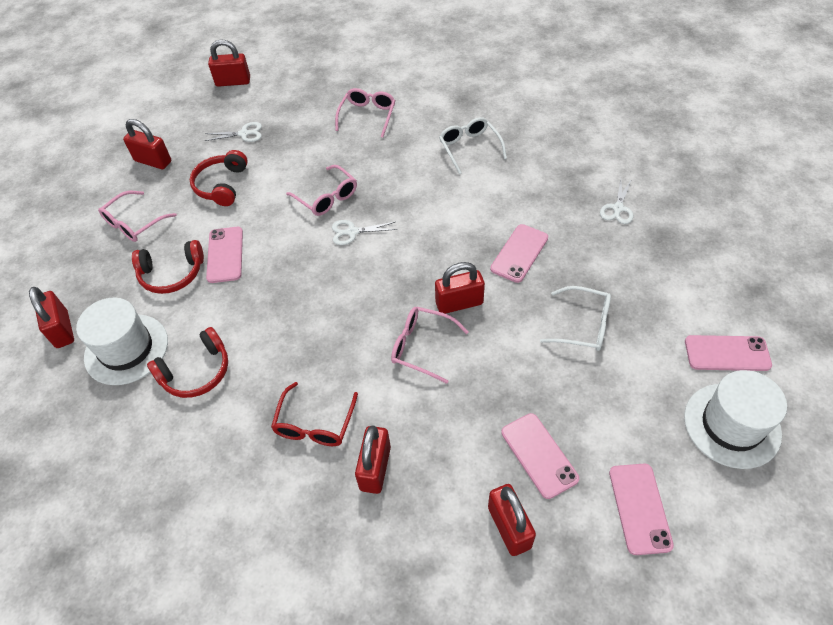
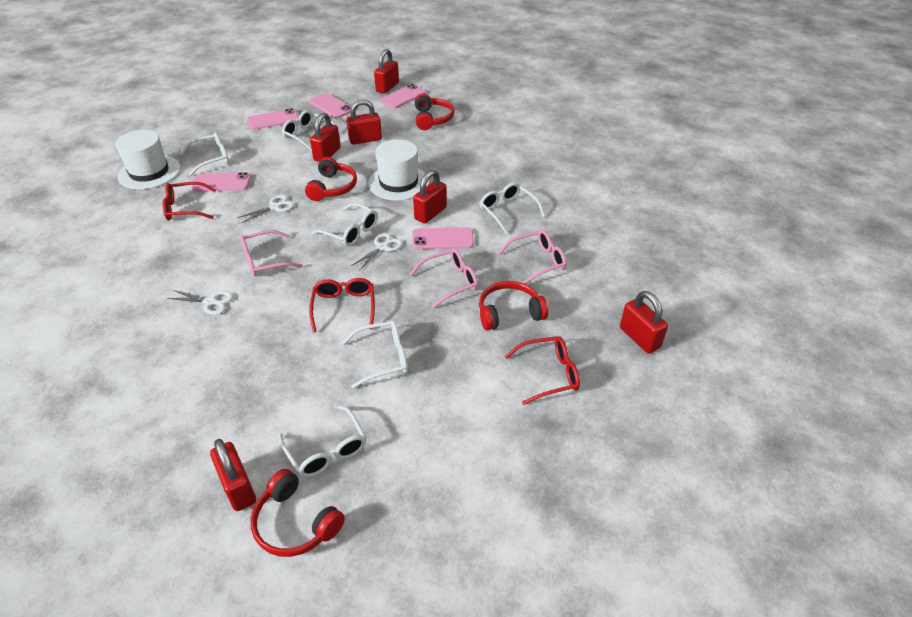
pink glasses: 4 -> 3
red glasses: 1 -> 3
red headphones: 3 -> 4
white glasses: 2 -> 6

